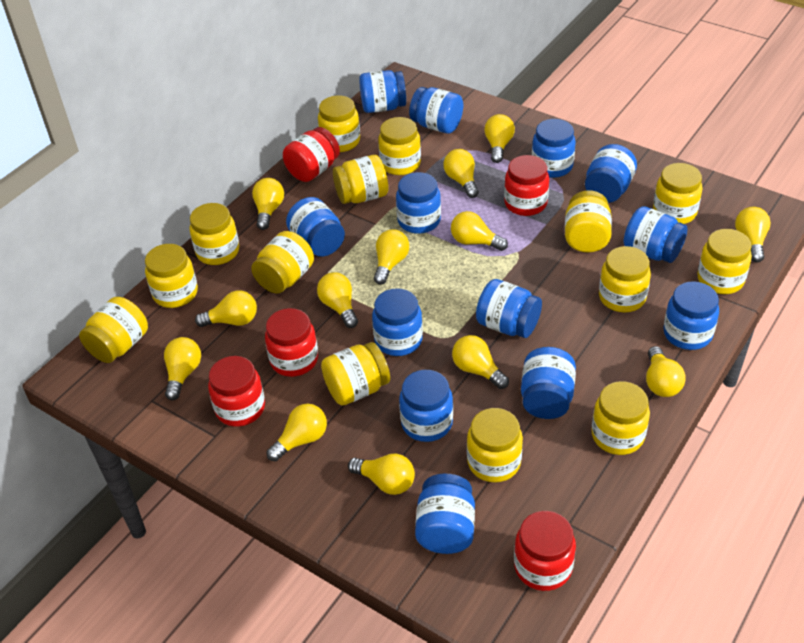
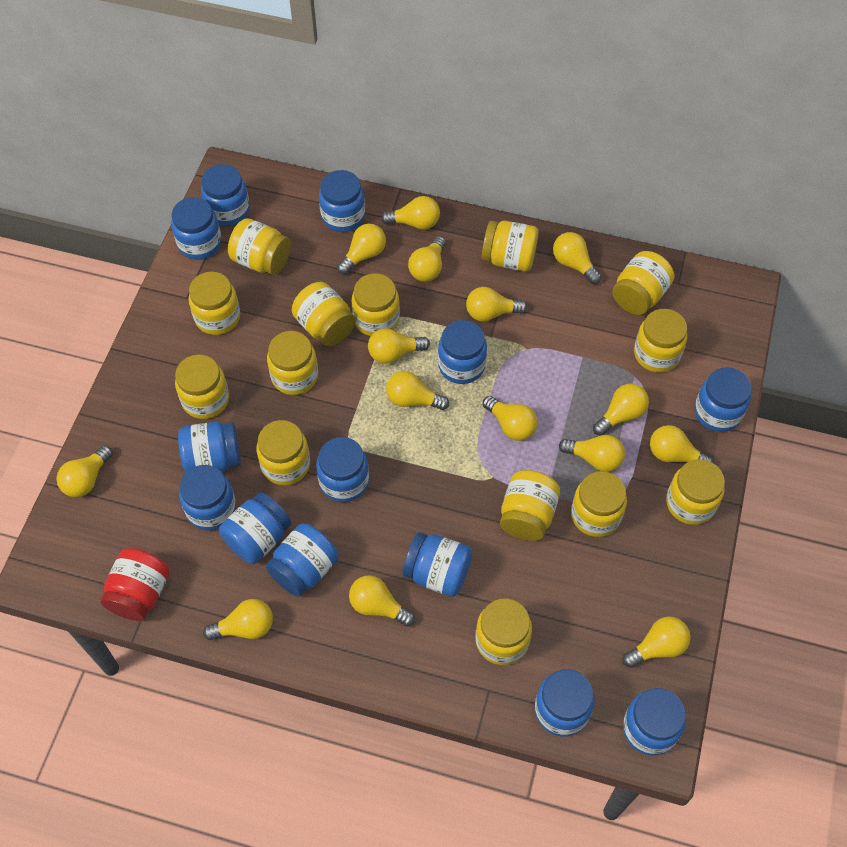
red jar: 5 -> 1
yellow light bulb: 13 -> 15

